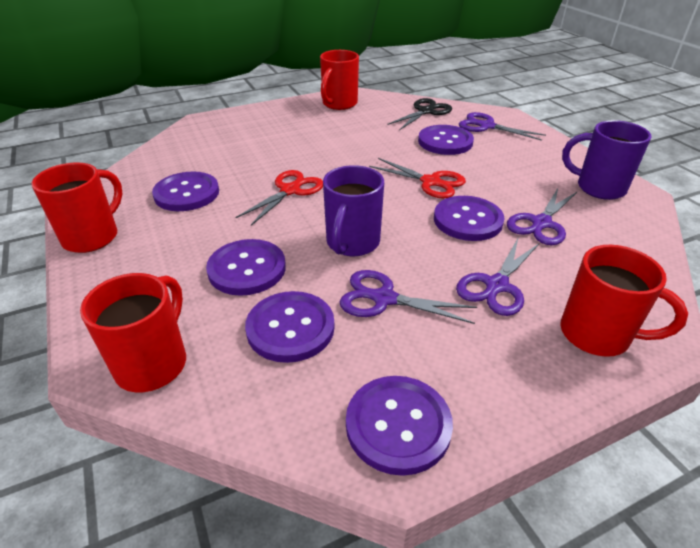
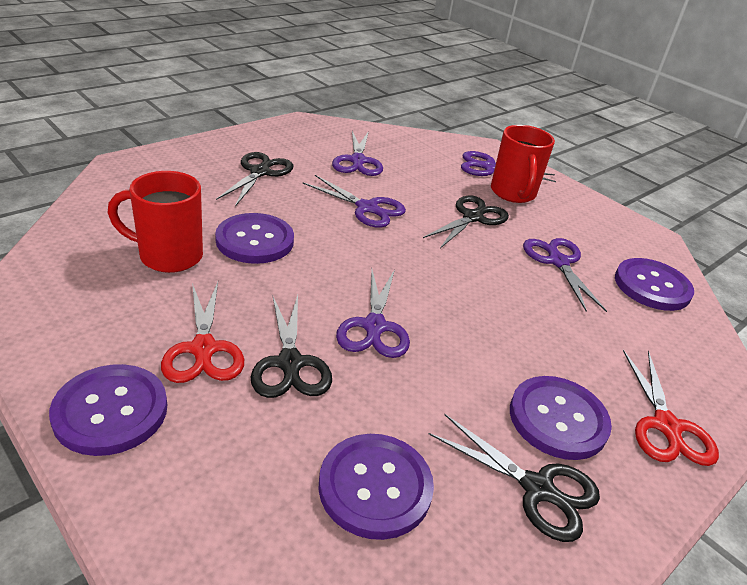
black scissors: 1 -> 4
purple button: 6 -> 5
purple mug: 2 -> 0
purple scissors: 4 -> 5
red mug: 4 -> 2

